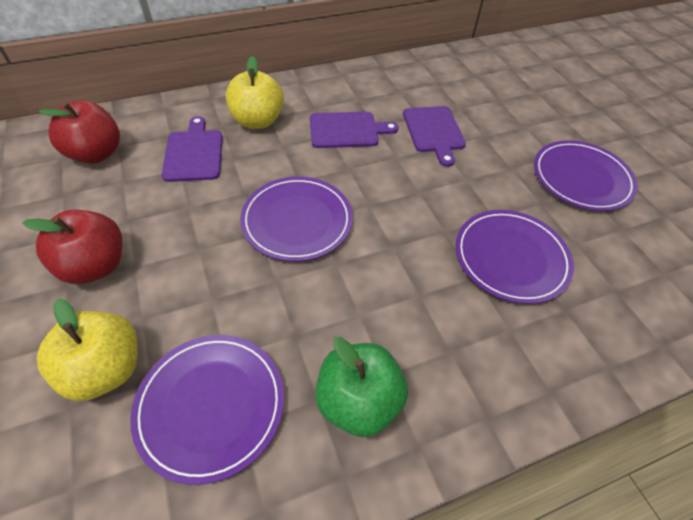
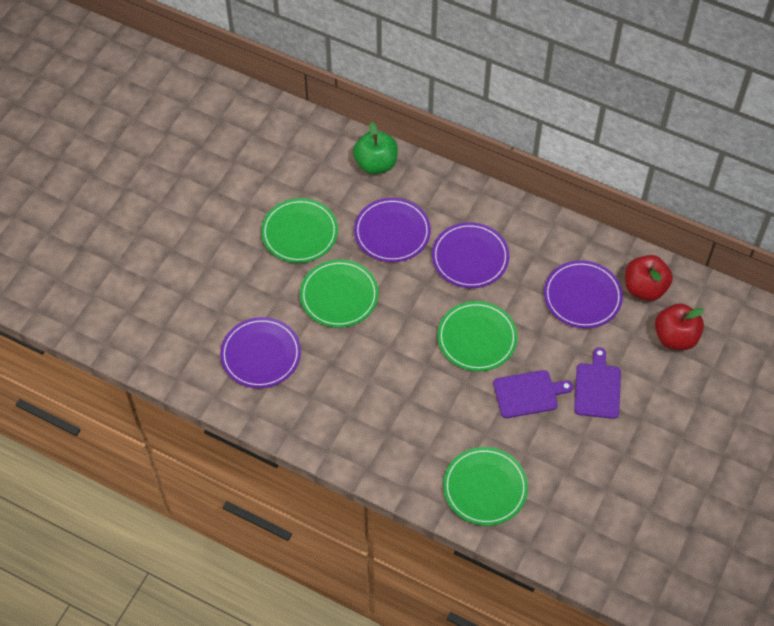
green plate: 0 -> 4
purple cutting board: 3 -> 2
yellow apple: 2 -> 0

